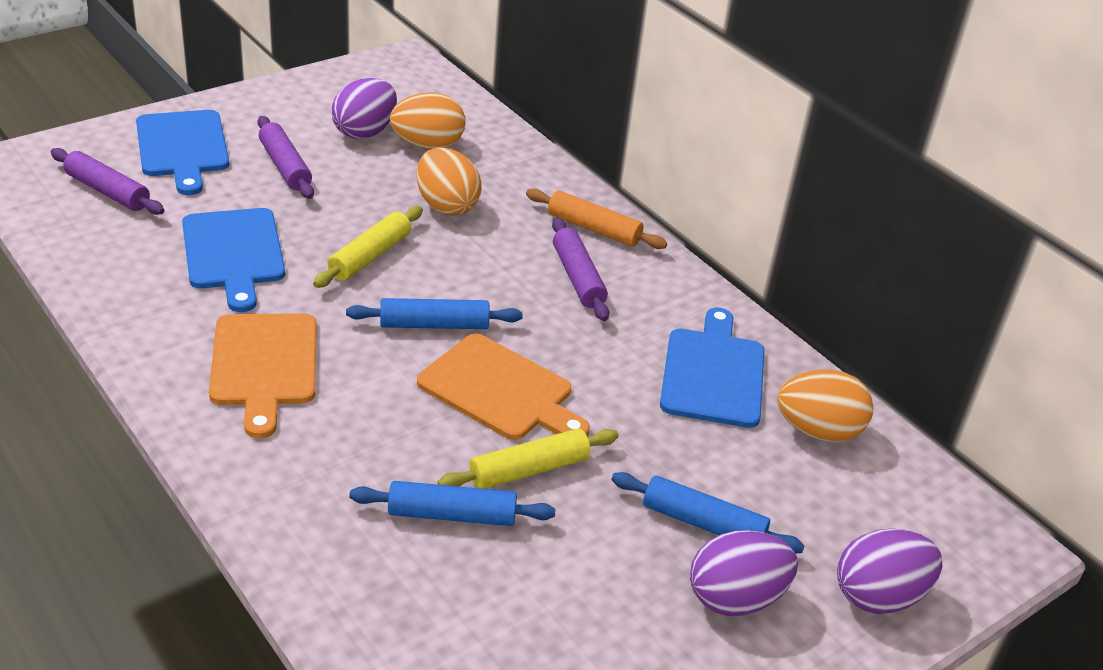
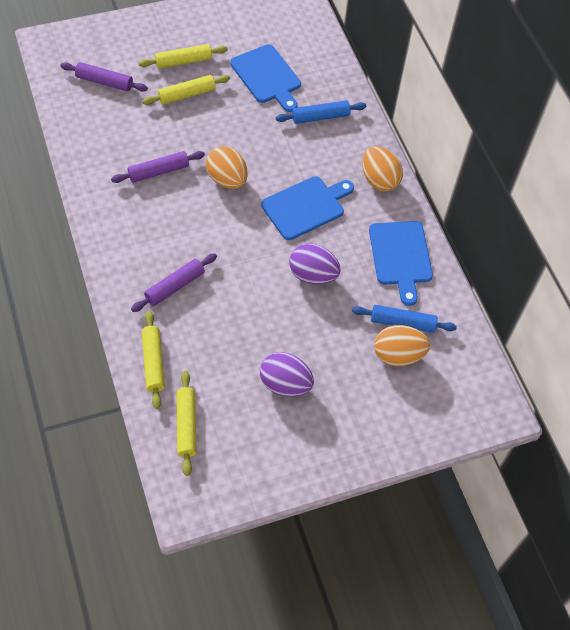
blue rolling pin: 3 -> 2
orange cutting board: 2 -> 0
orange rolling pin: 1 -> 0
purple egg: 3 -> 2
yellow rolling pin: 2 -> 4

